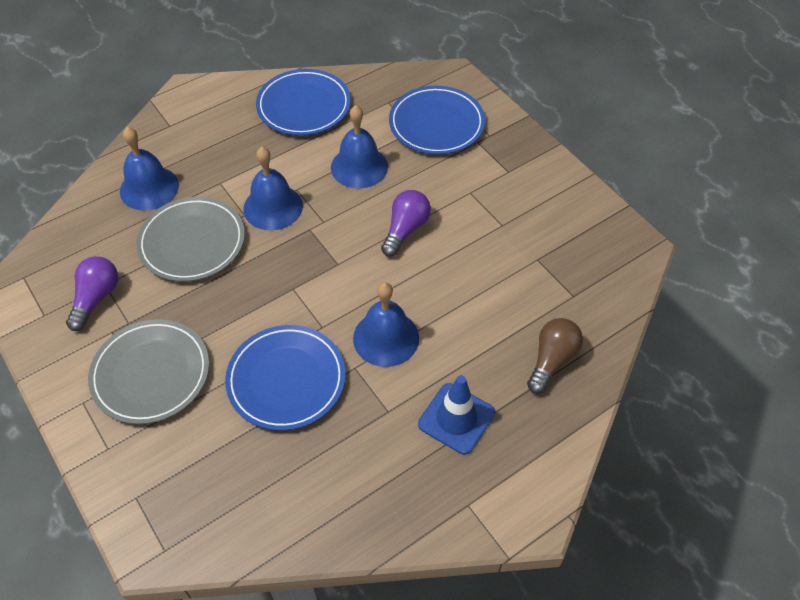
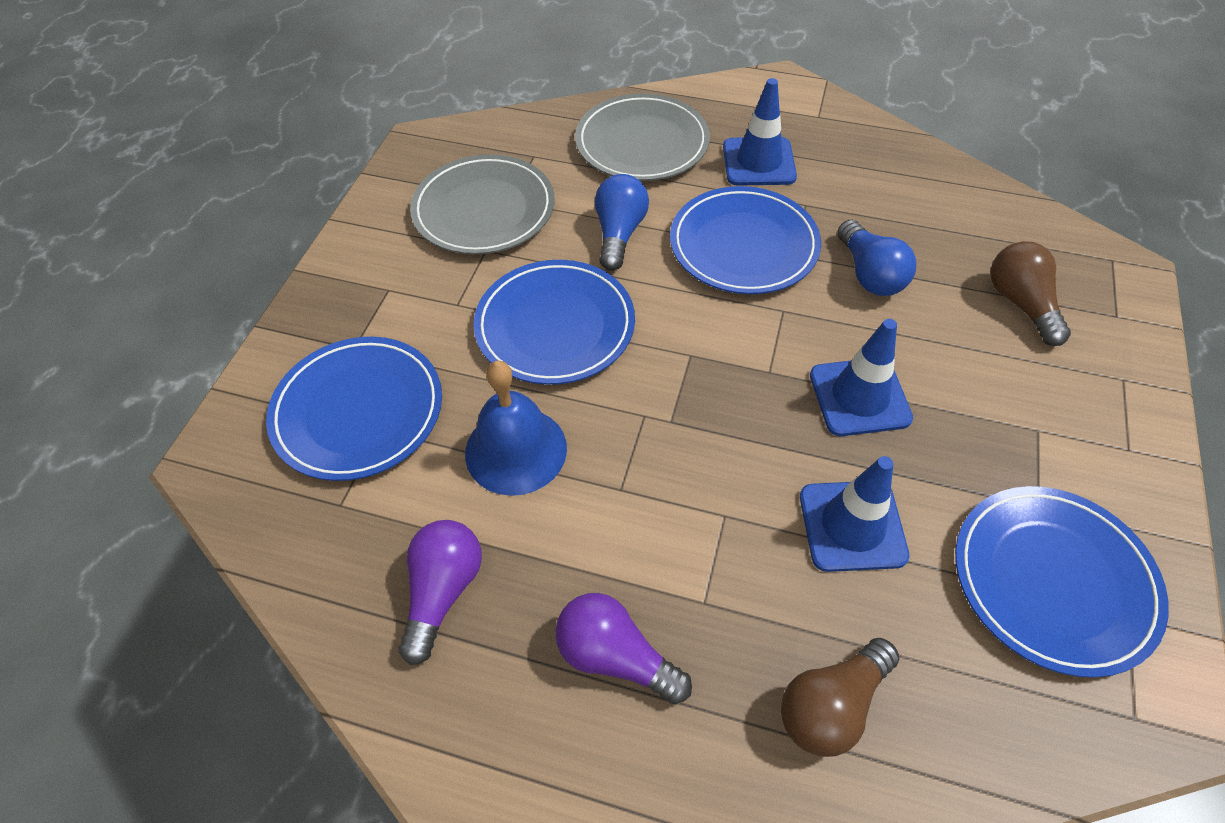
blue bell: 4 -> 1
blue light bulb: 0 -> 2
blue plate: 3 -> 4
blue traffic cone: 1 -> 3
brown light bulb: 1 -> 2

